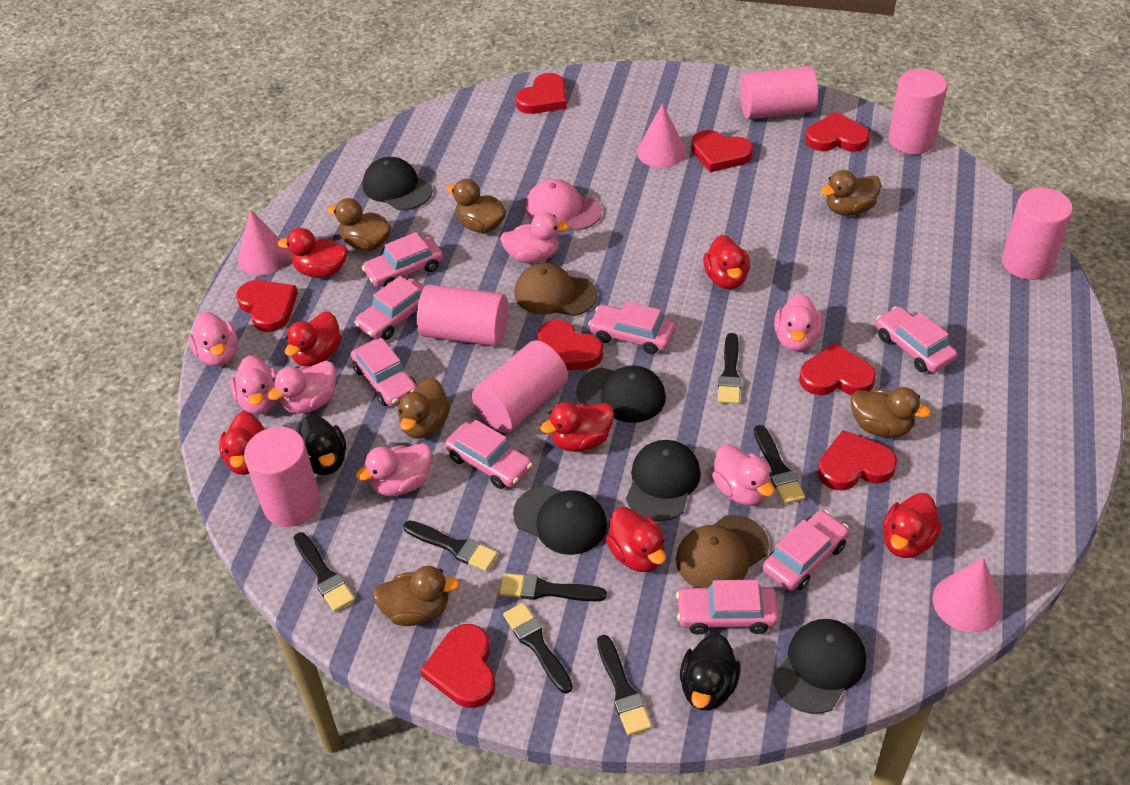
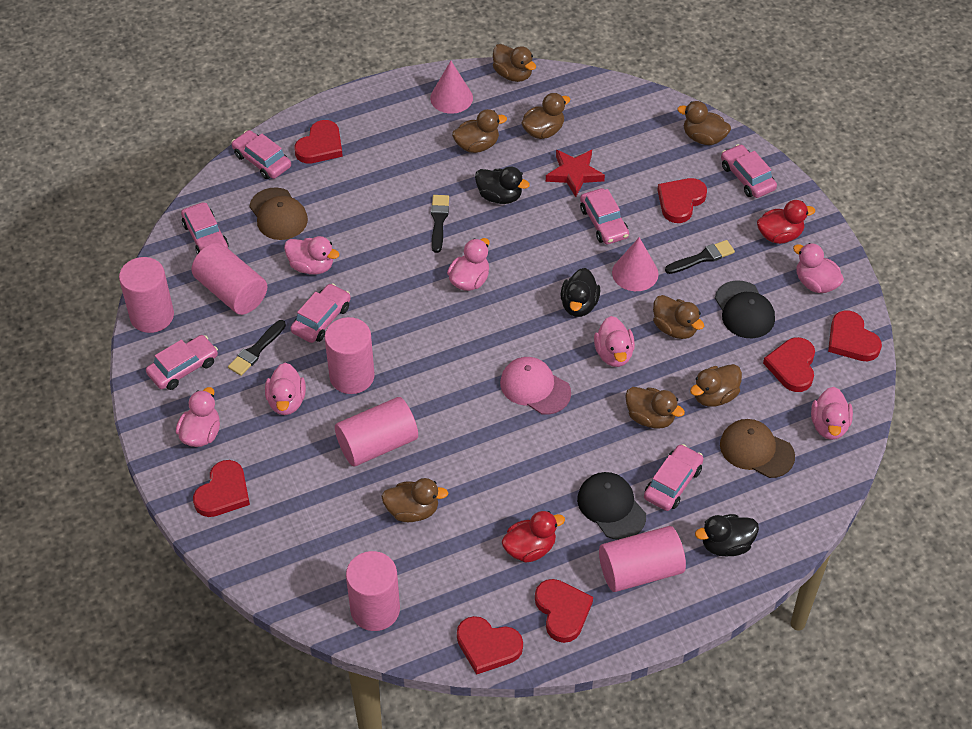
black brush: 7 -> 3
black cap: 5 -> 2
black duck: 2 -> 3
brown duck: 6 -> 8
pink car: 8 -> 7
pink cone: 3 -> 2
red duck: 7 -> 2
red heart: 8 -> 7
red star: 0 -> 1

